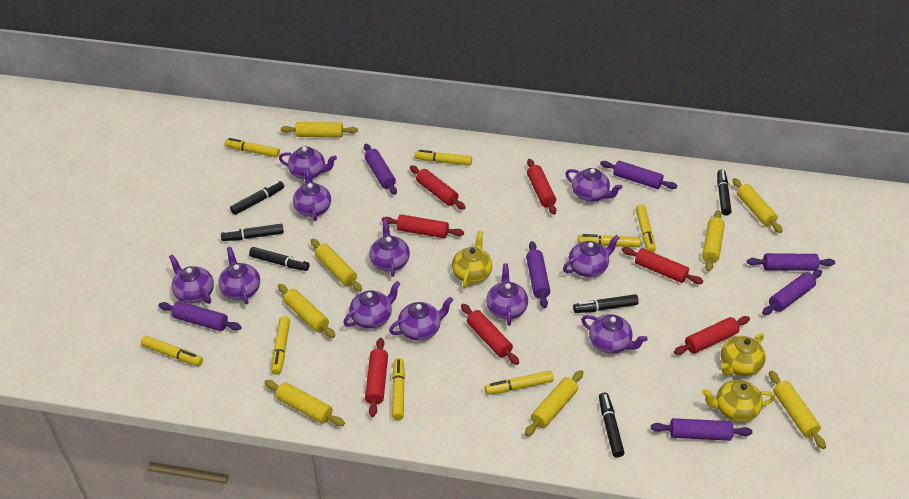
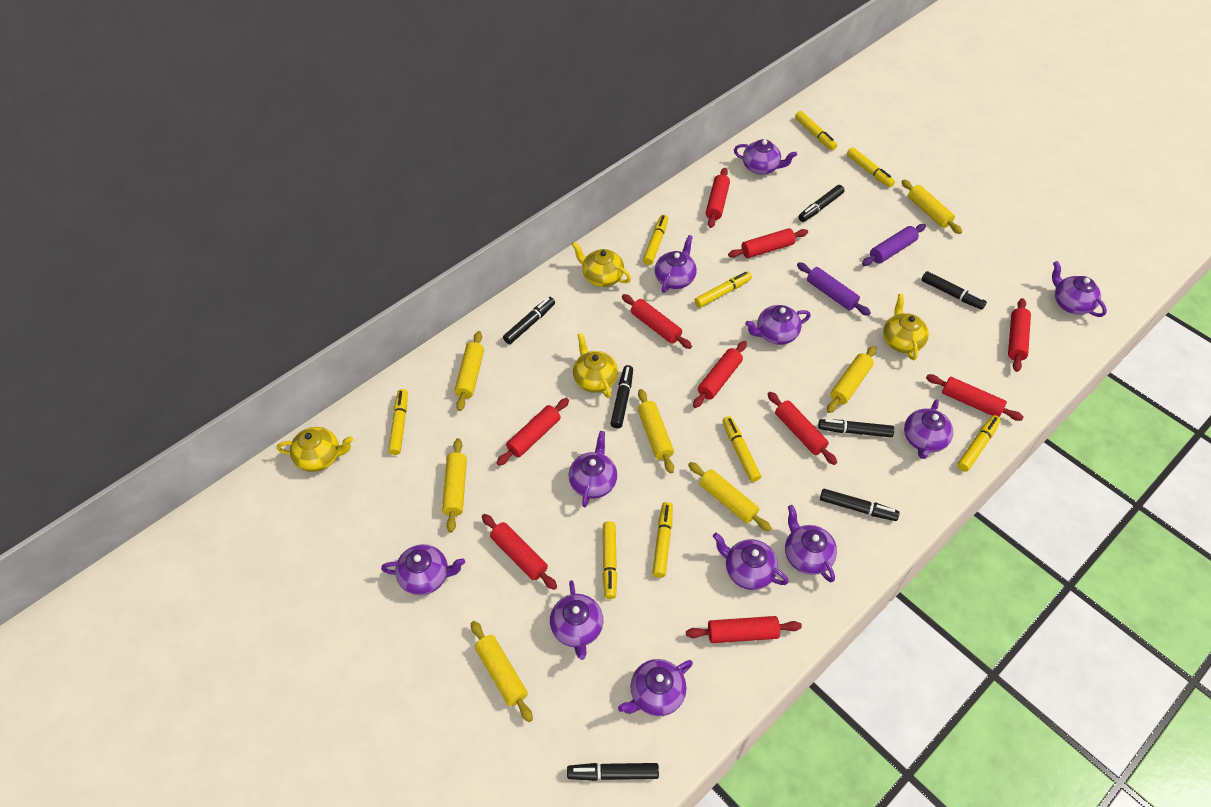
black marker: 6 -> 7
purple rolling pin: 7 -> 2
red rolling pin: 7 -> 10
yellow marker: 8 -> 9
yellow rolling pin: 8 -> 7
yellow teapot: 3 -> 4

